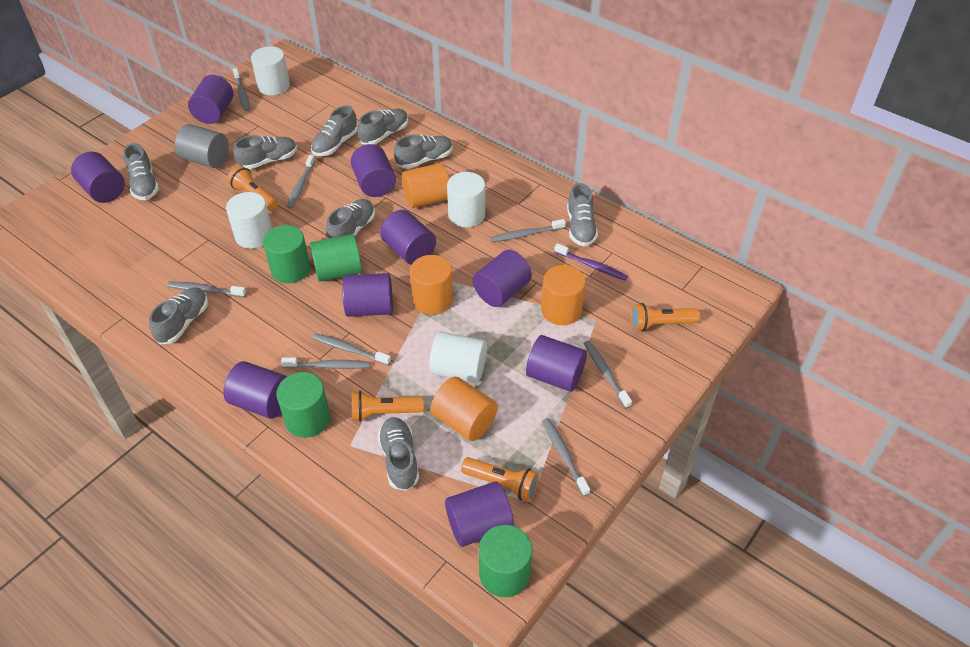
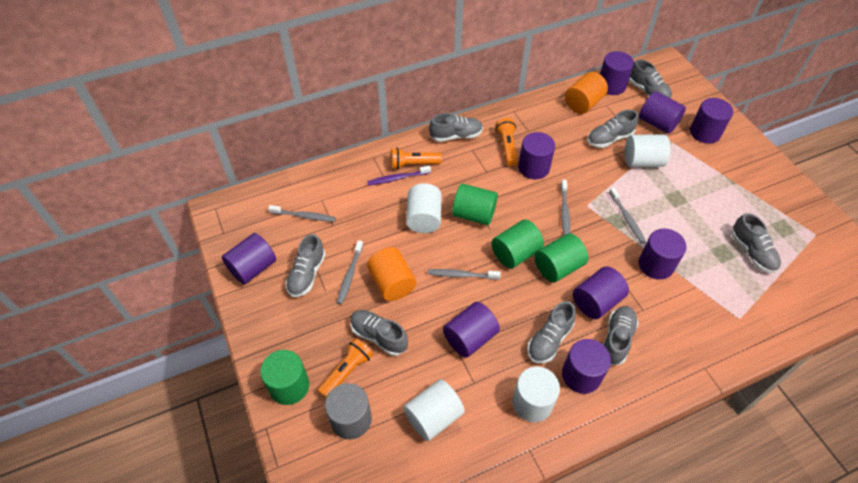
grey shoe: 9 -> 8
grey toothbrush: 8 -> 5
orange cylinder: 4 -> 2
orange flashlight: 4 -> 3

